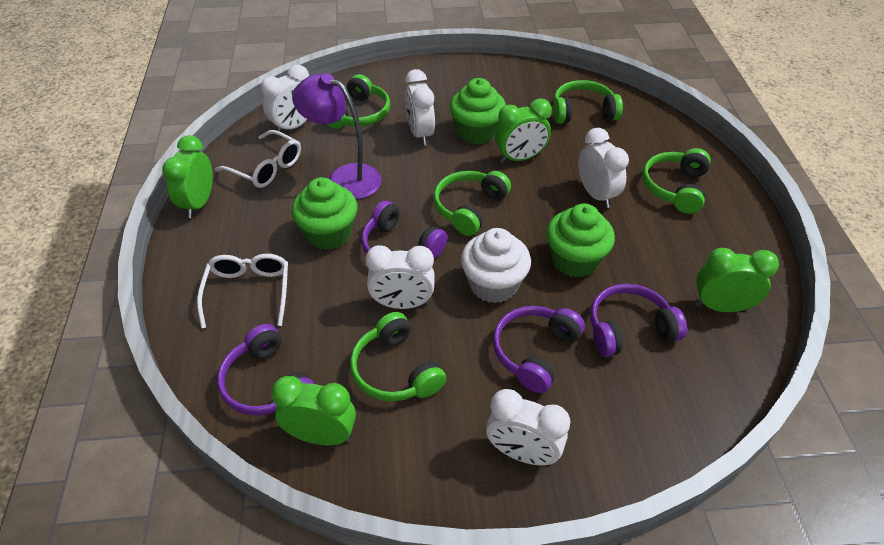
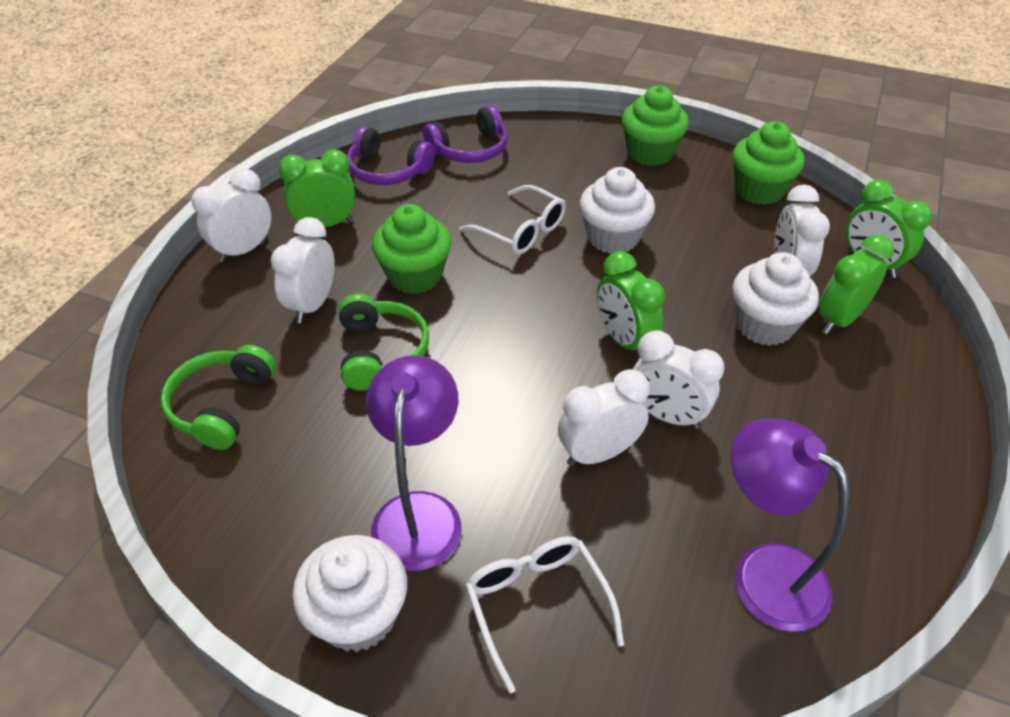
green headphones: 5 -> 2
purple headphones: 4 -> 2
purple lamp: 1 -> 2
white cupcake: 1 -> 3

